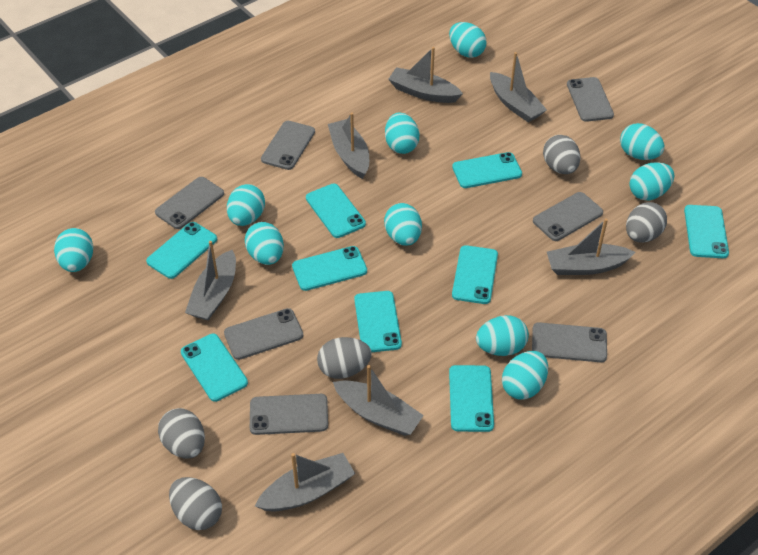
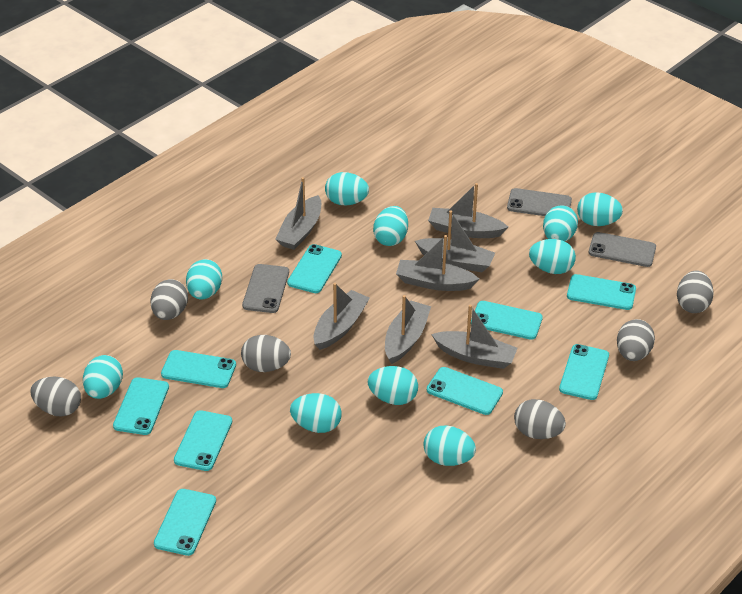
grey egg: 5 -> 6
grey phone: 7 -> 3

